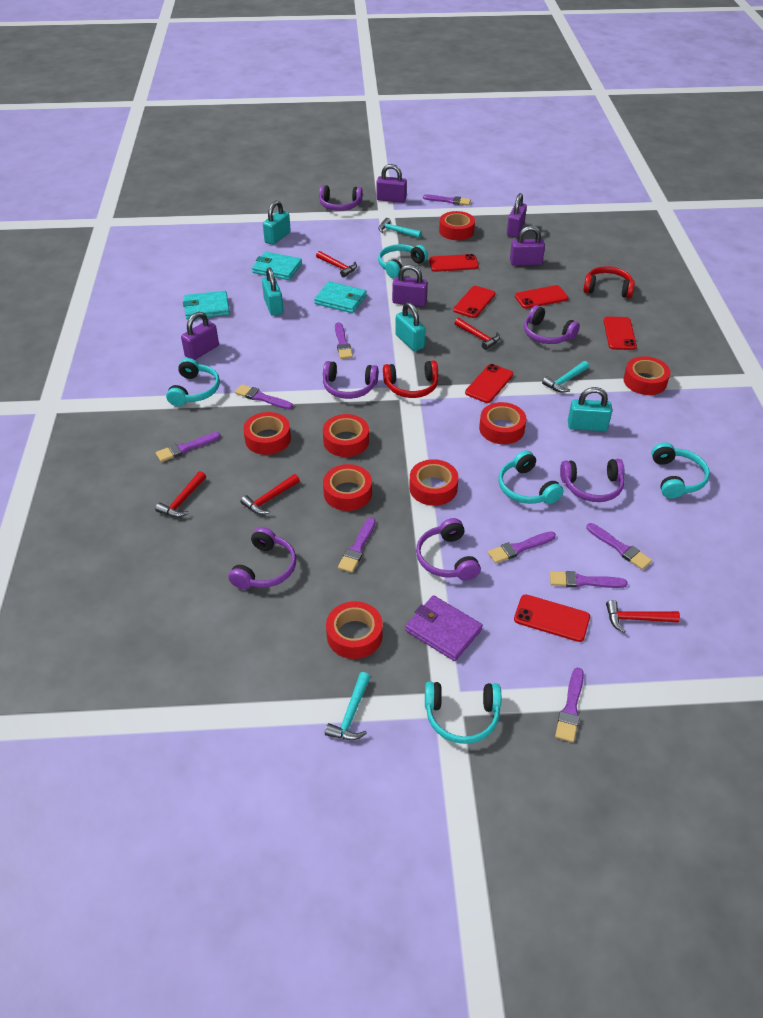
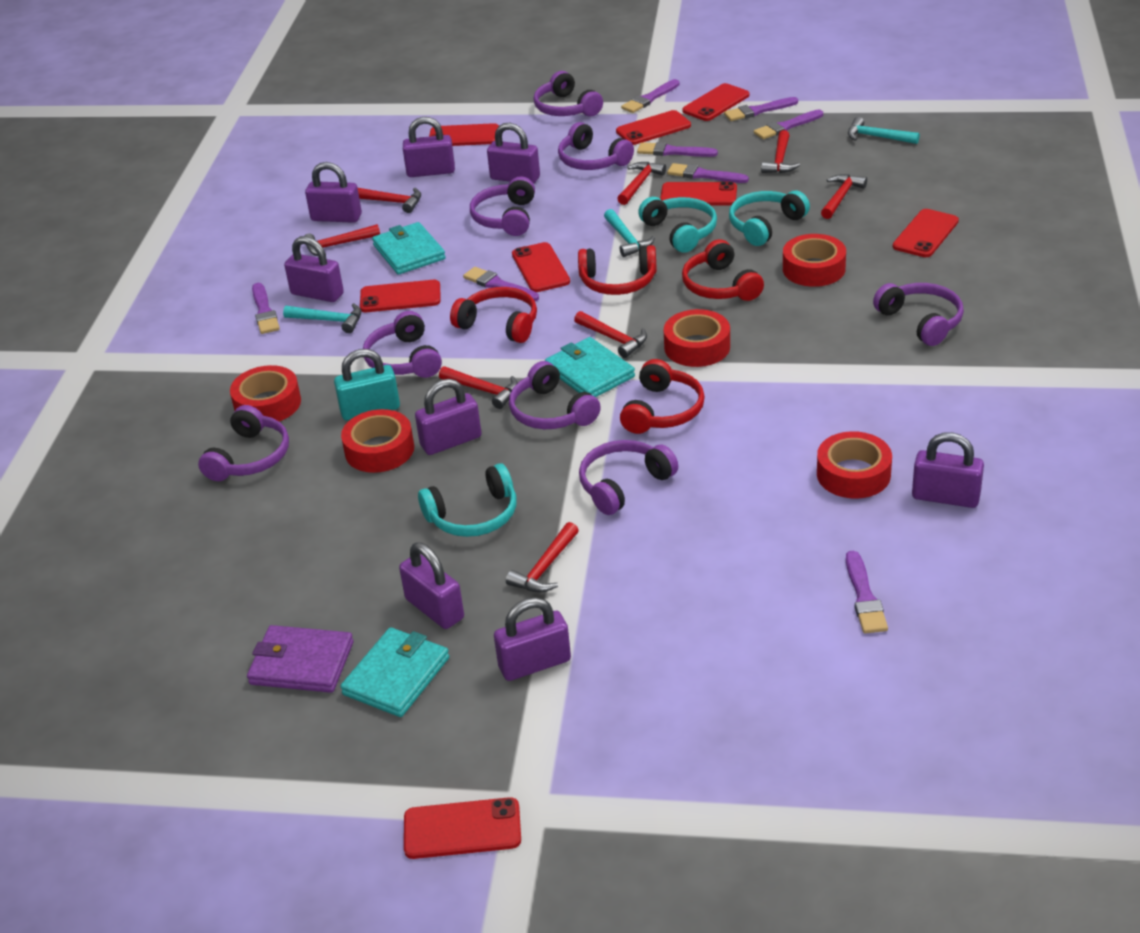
purple brush: 9 -> 8
purple headphones: 6 -> 8
purple padlock: 5 -> 8
red hammer: 5 -> 8
red headphones: 2 -> 4
red phone: 6 -> 8
red tape: 8 -> 5
turquoise headphones: 5 -> 3
turquoise padlock: 4 -> 1

